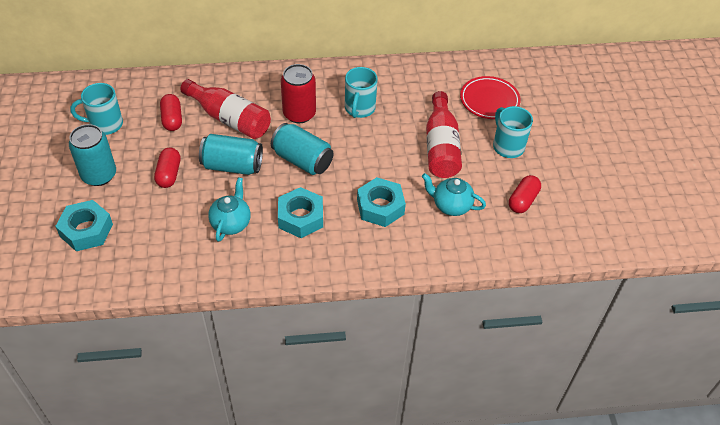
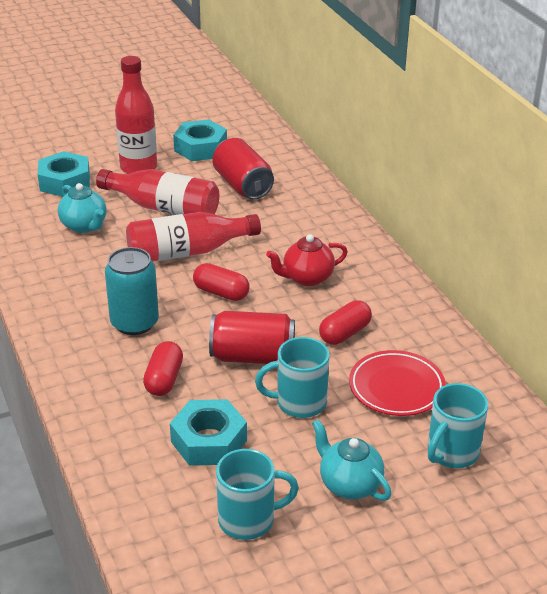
red bottle: 2 -> 3
red can: 1 -> 2
red teapot: 0 -> 1
turquoise can: 3 -> 1

